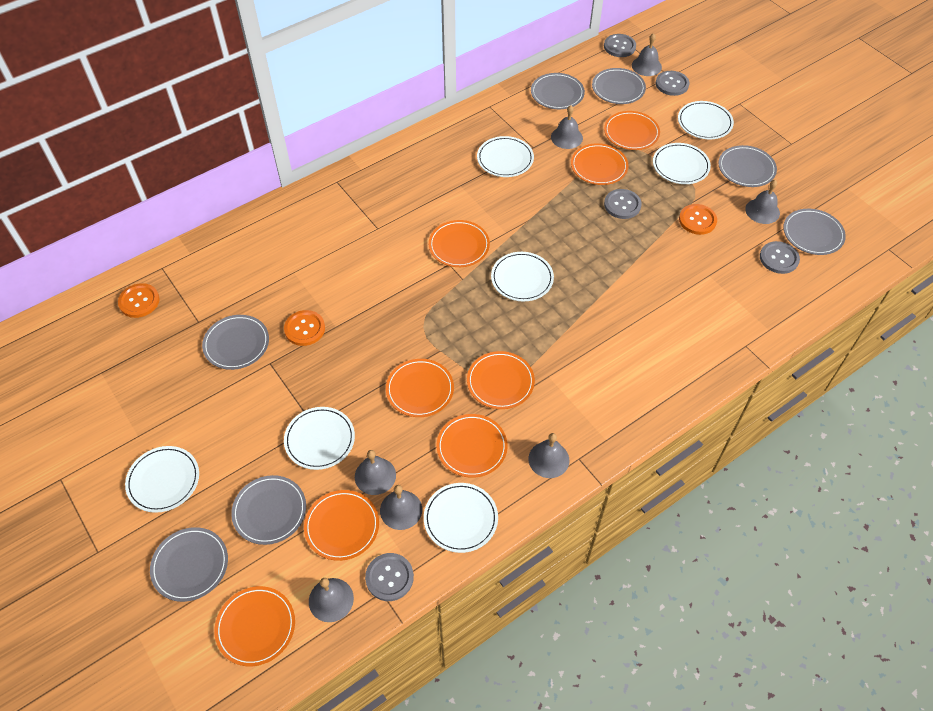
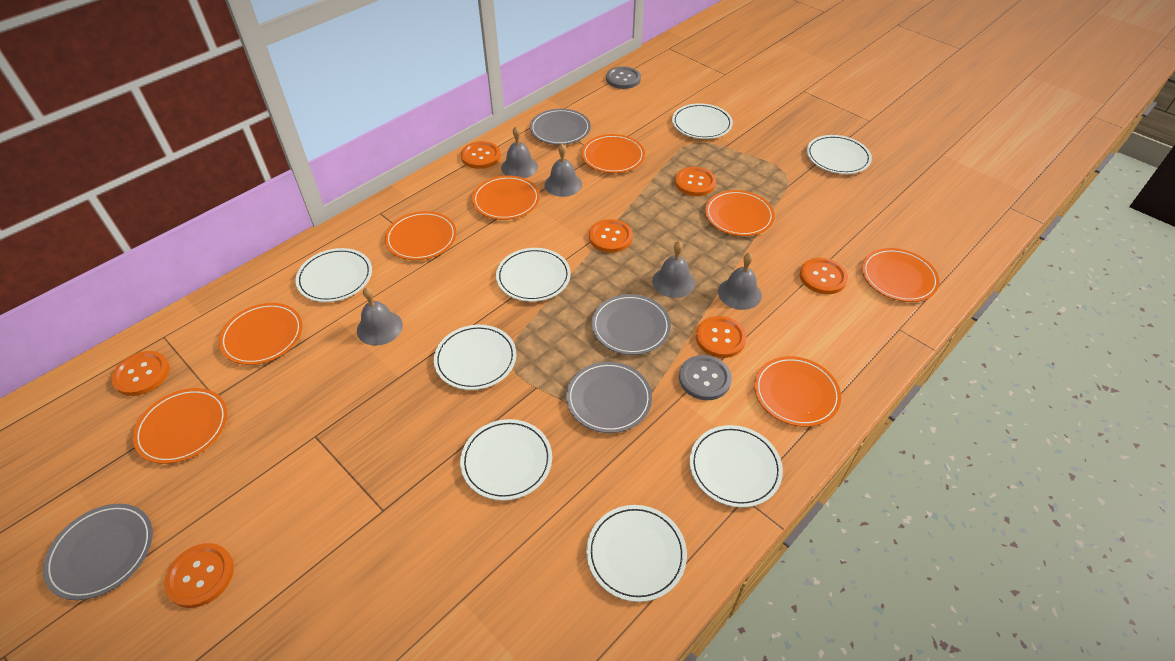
grey bell: 7 -> 5
grey button: 5 -> 2
grey plate: 7 -> 4
orange button: 3 -> 7
white plate: 7 -> 8

